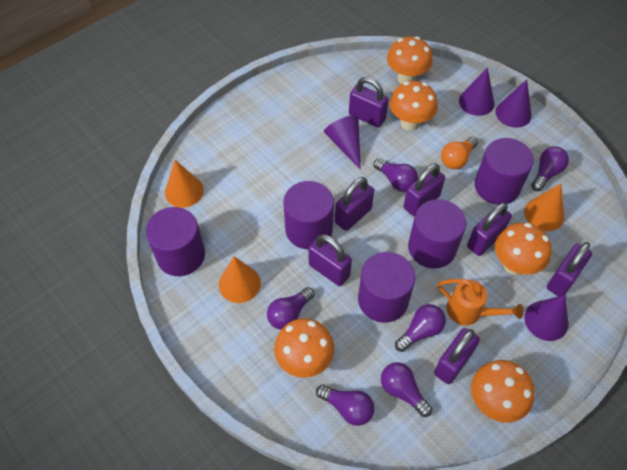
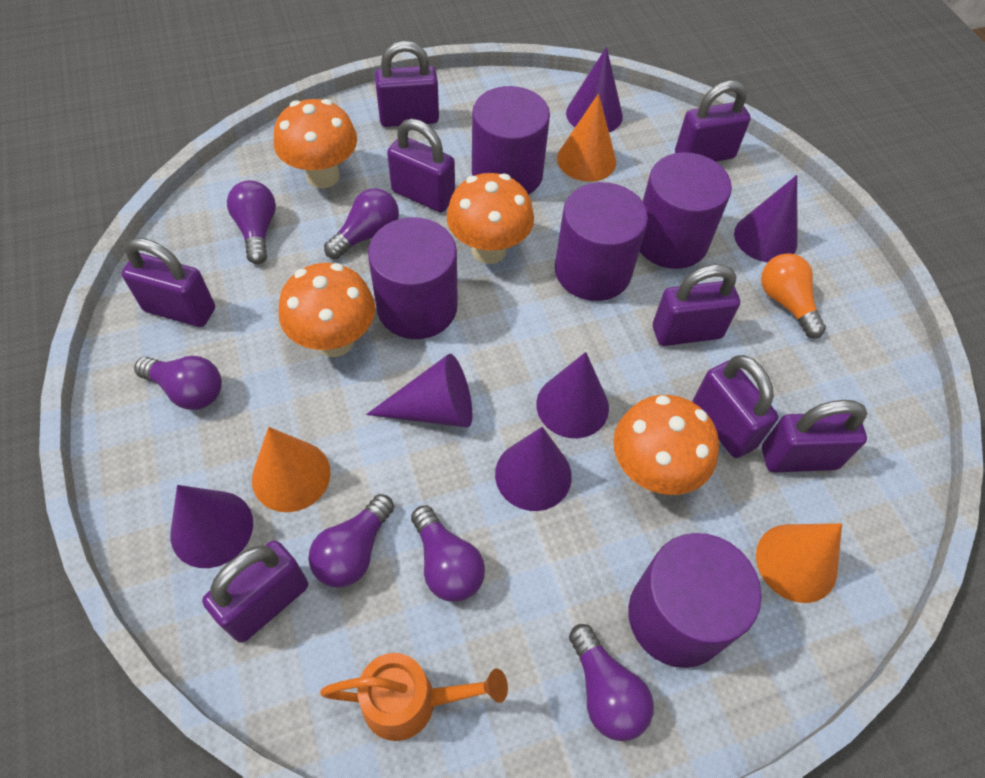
orange mushroom: 5 -> 4
purple cone: 4 -> 6
purple padlock: 7 -> 8

